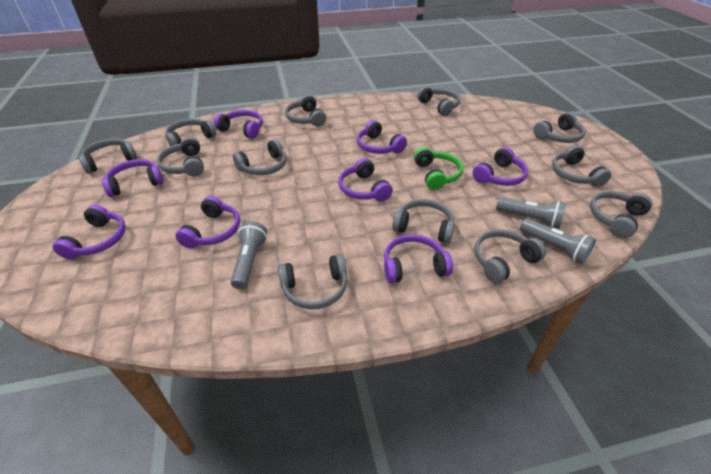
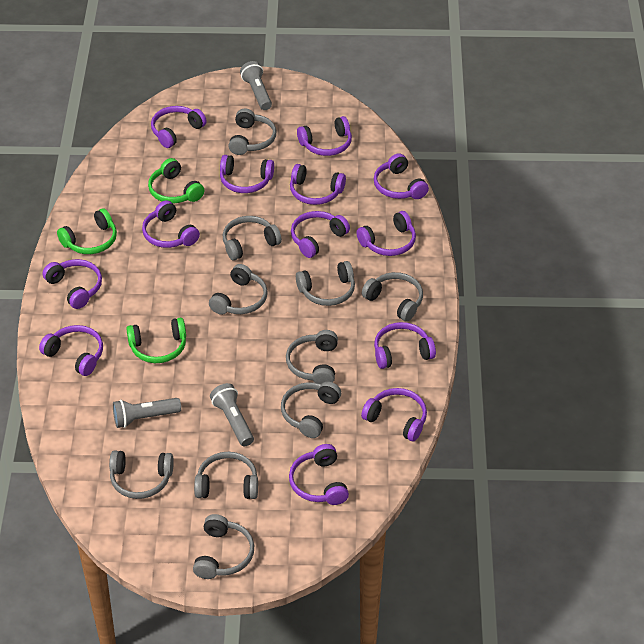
green headphones: 1 -> 3
grey headphones: 12 -> 10
purple headphones: 8 -> 13

